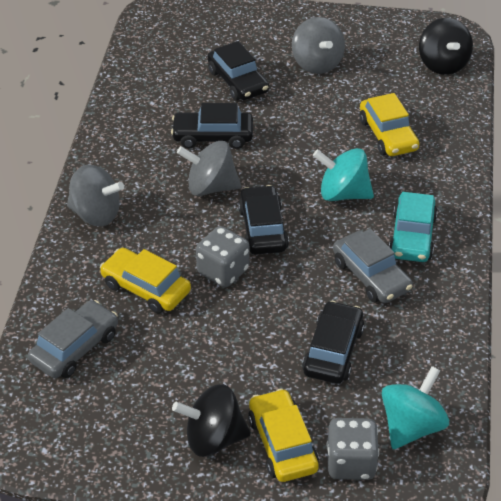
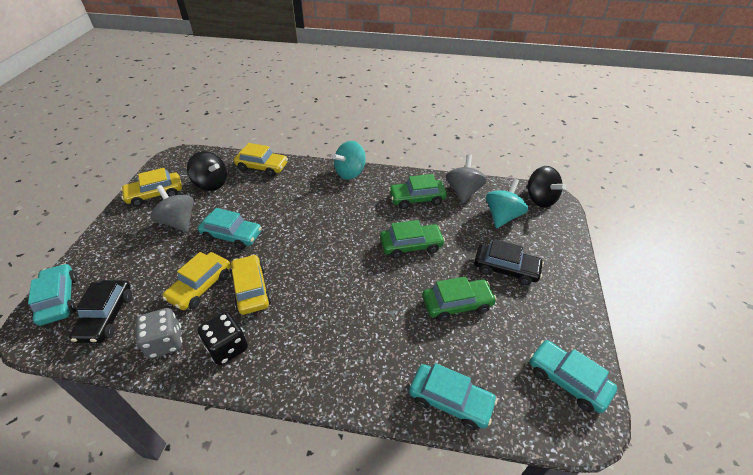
black car: 4 -> 2
black dice: 0 -> 1
green car: 0 -> 3
grey car: 2 -> 0
grey dice: 2 -> 1
grey spinning top: 3 -> 2
turquoise car: 1 -> 4
yellow car: 3 -> 4

